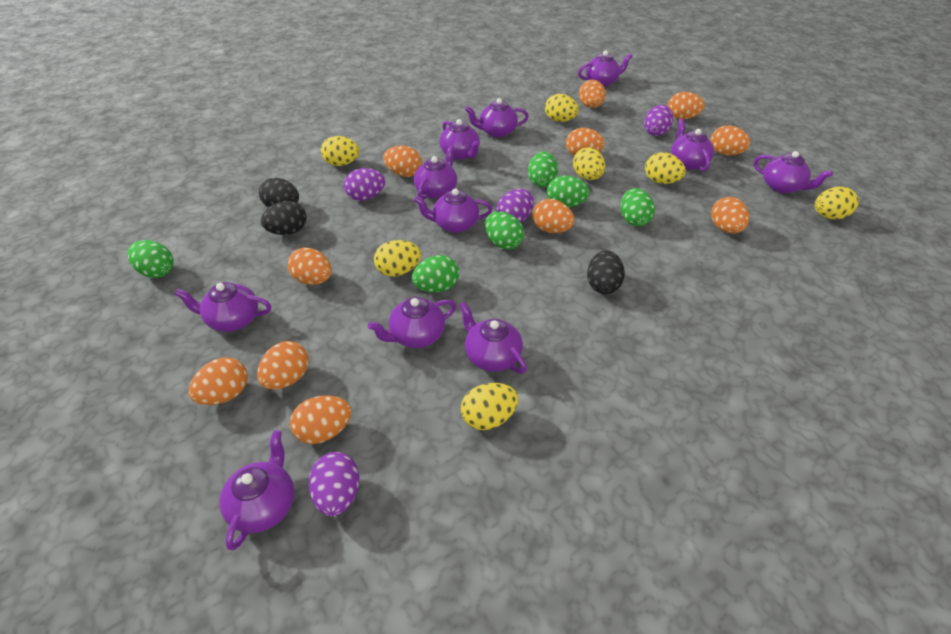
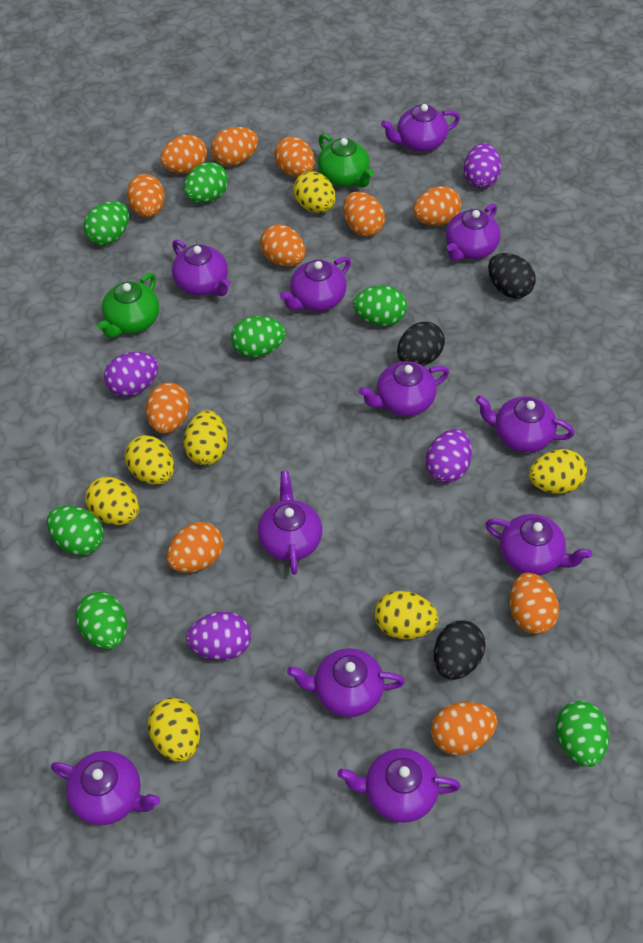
green egg: 6 -> 7
green teapot: 0 -> 2

